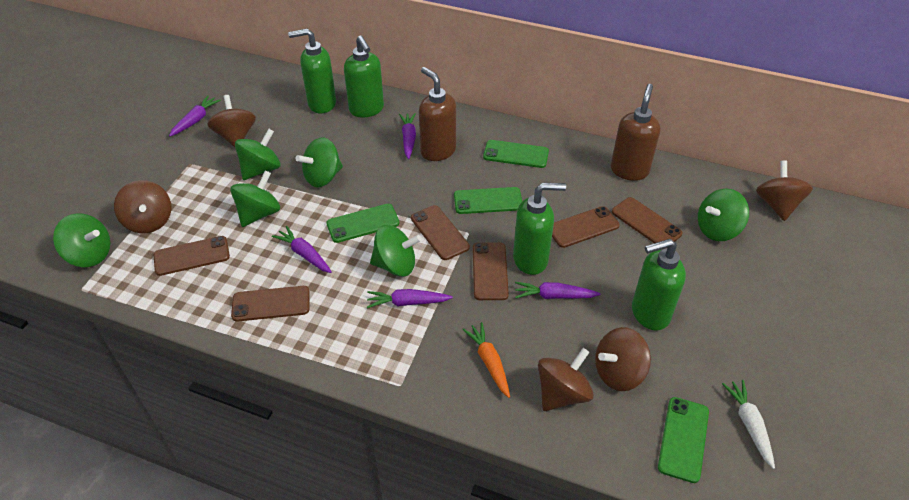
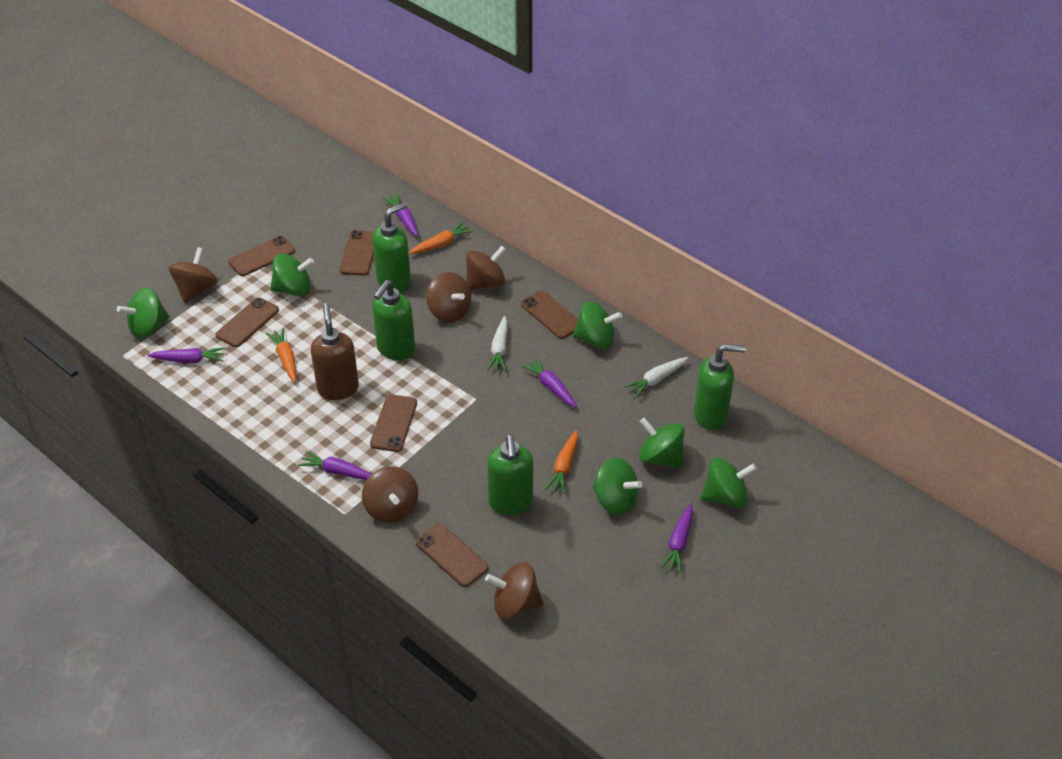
brown soap dispenser: 2 -> 1
green phone: 4 -> 0
orange carrot: 1 -> 3
white carrot: 1 -> 2

